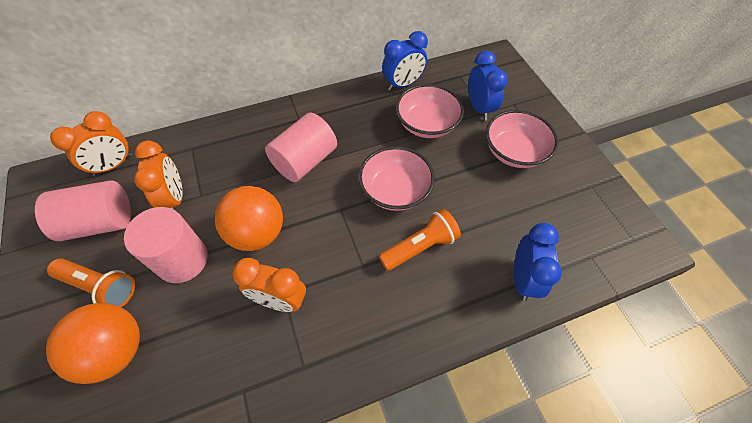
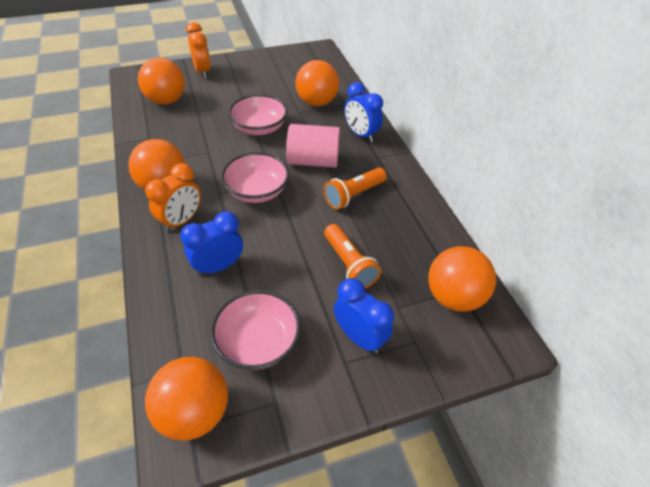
orange ball: 2 -> 5
orange clock: 3 -> 2
pink cylinder: 3 -> 1

